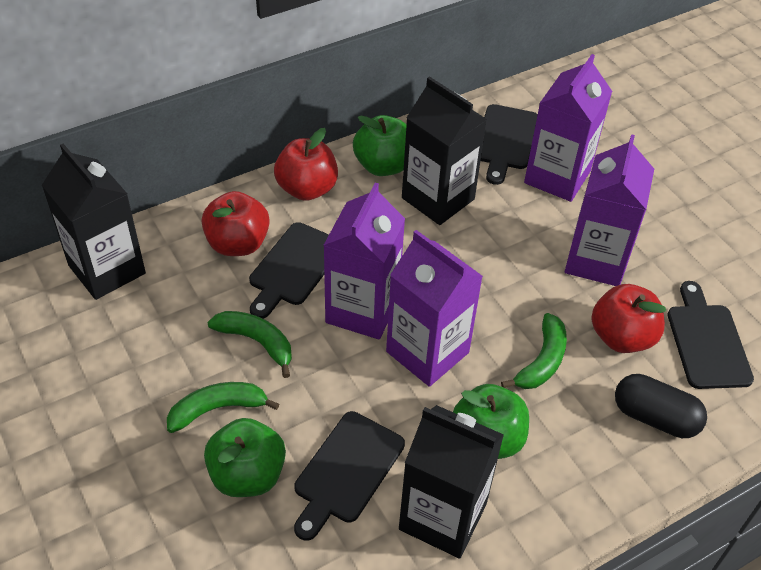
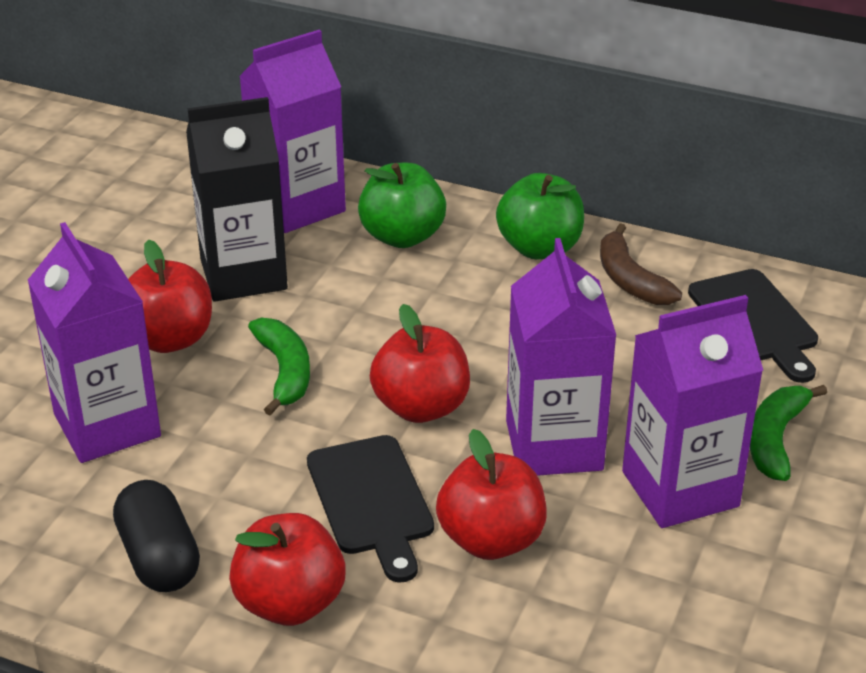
black carton: 3 -> 1
black cutting board: 4 -> 2
brown banana: 0 -> 1
green apple: 3 -> 2
green banana: 3 -> 2
red apple: 3 -> 4

